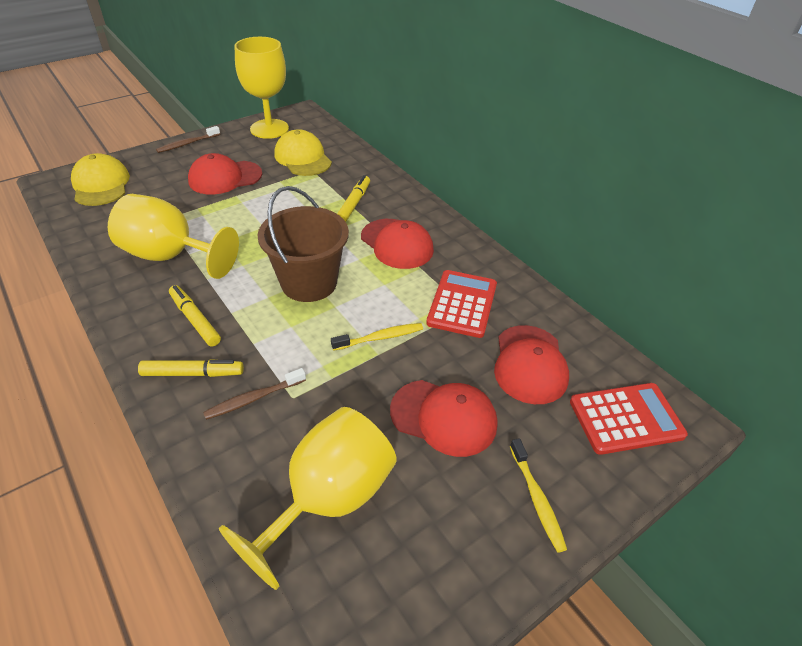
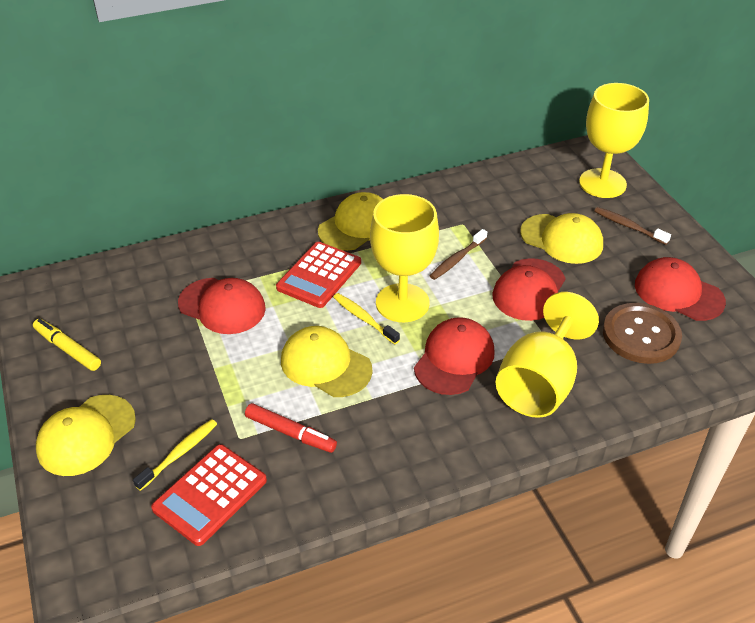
brown bucket: 1 -> 0
brown button: 0 -> 1
red marker: 0 -> 1
yellow cap: 2 -> 4
yellow marker: 3 -> 1

